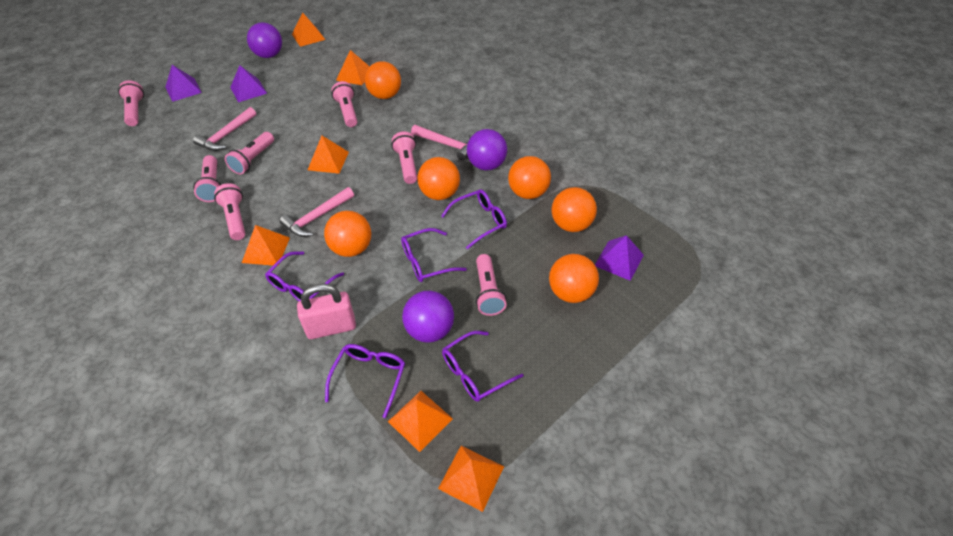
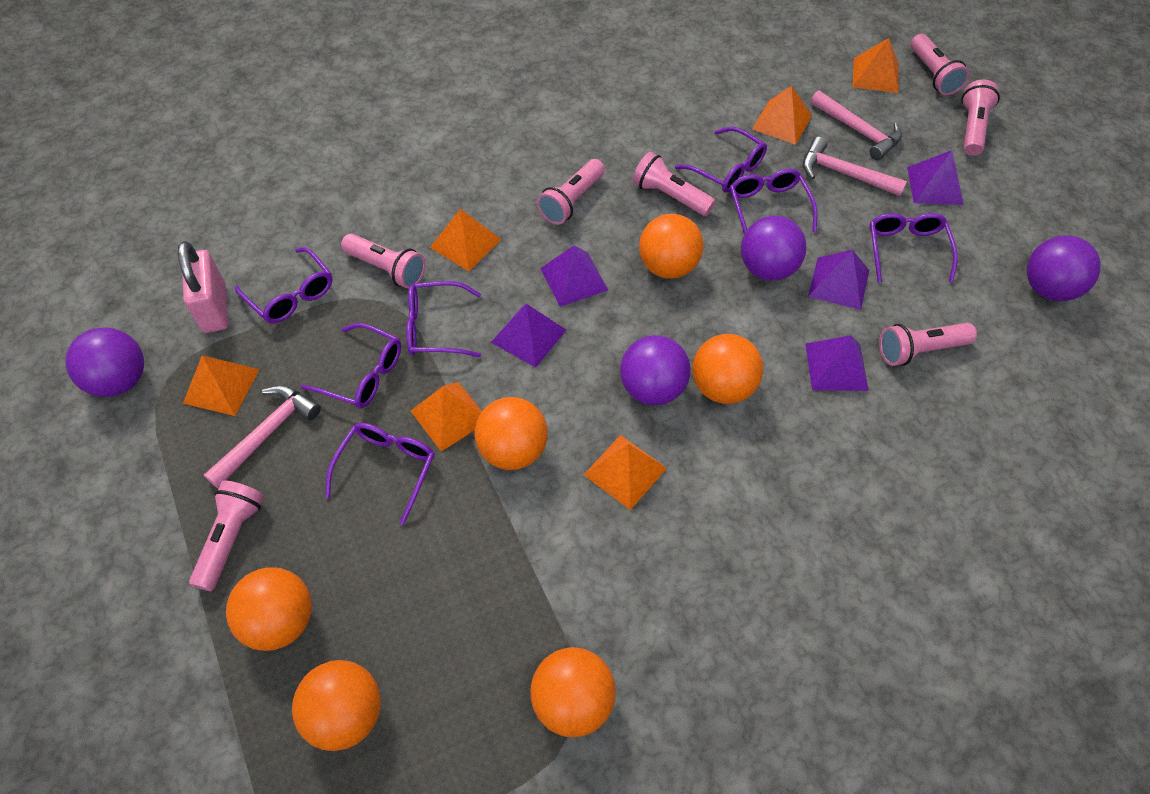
purple ball: 3 -> 4
purple glasses: 5 -> 7
purple pyramid: 3 -> 5

